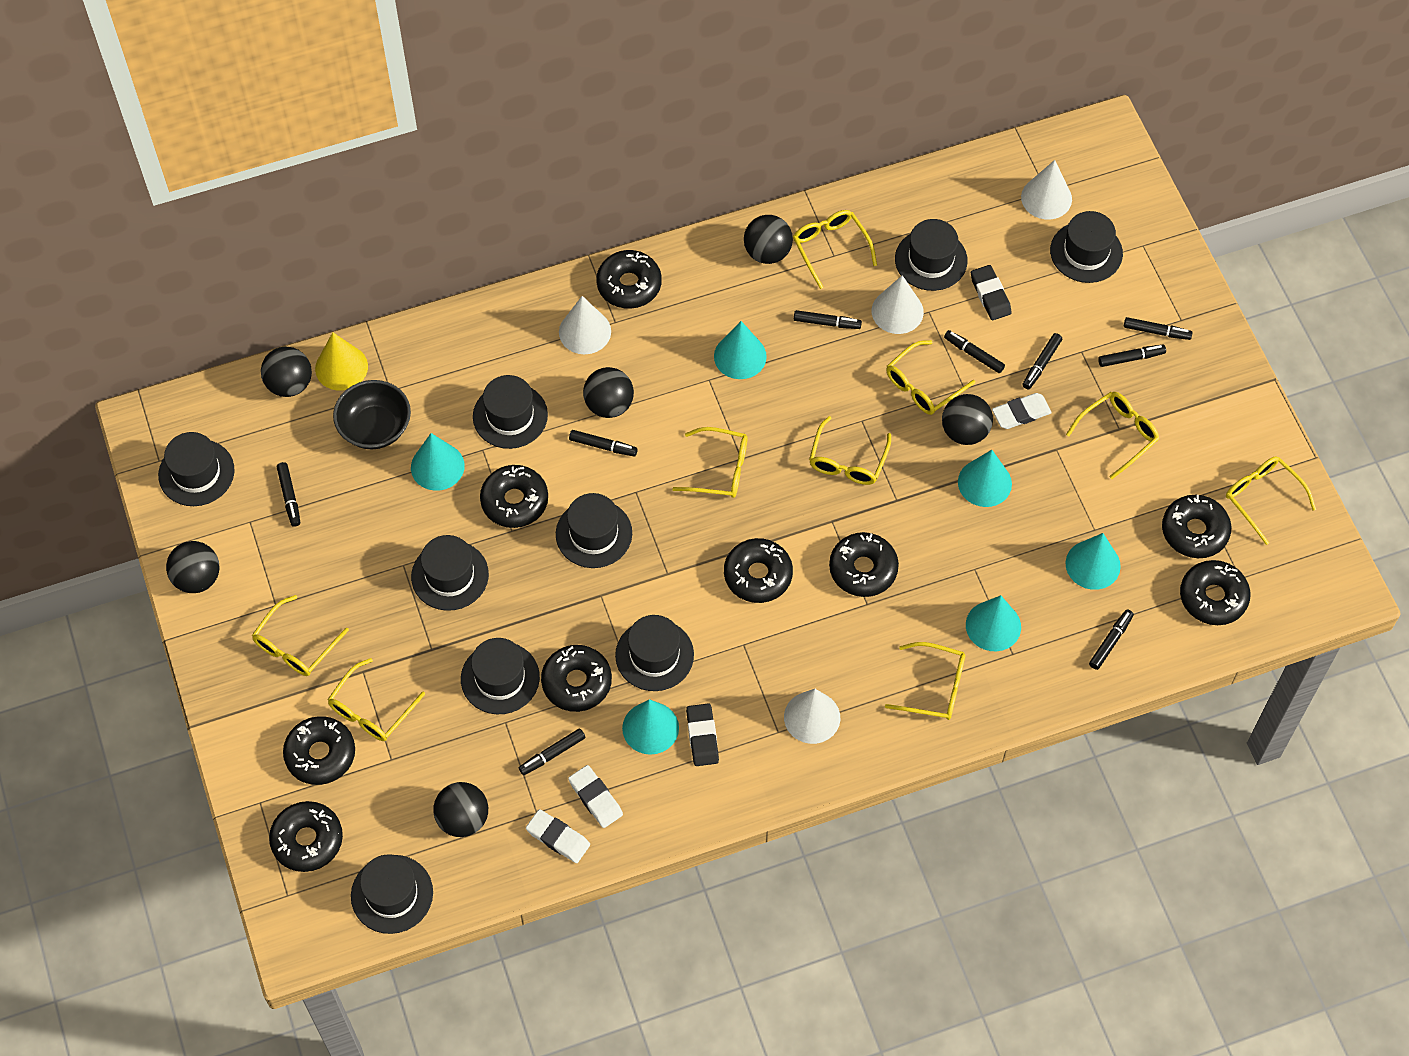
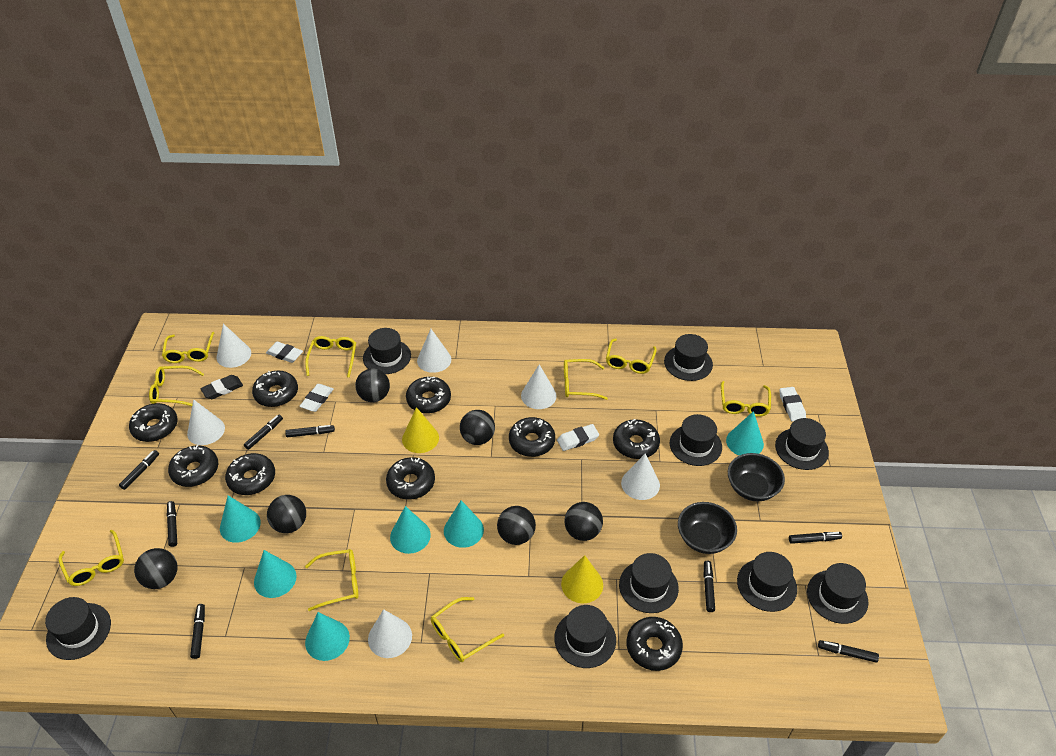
black bowl: 1 -> 2
black eraser: 2 -> 1
black marker: 9 -> 8
white cone: 4 -> 6
white eraser: 3 -> 4
yellow cone: 1 -> 2

